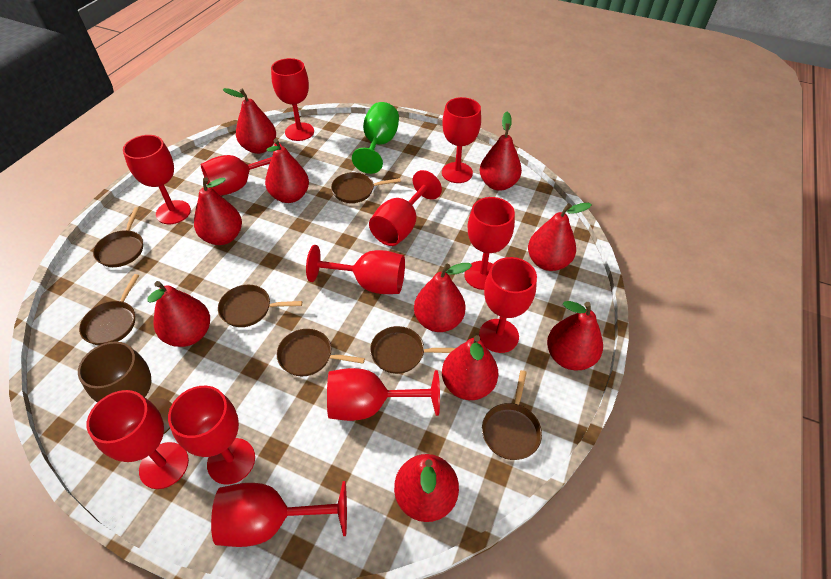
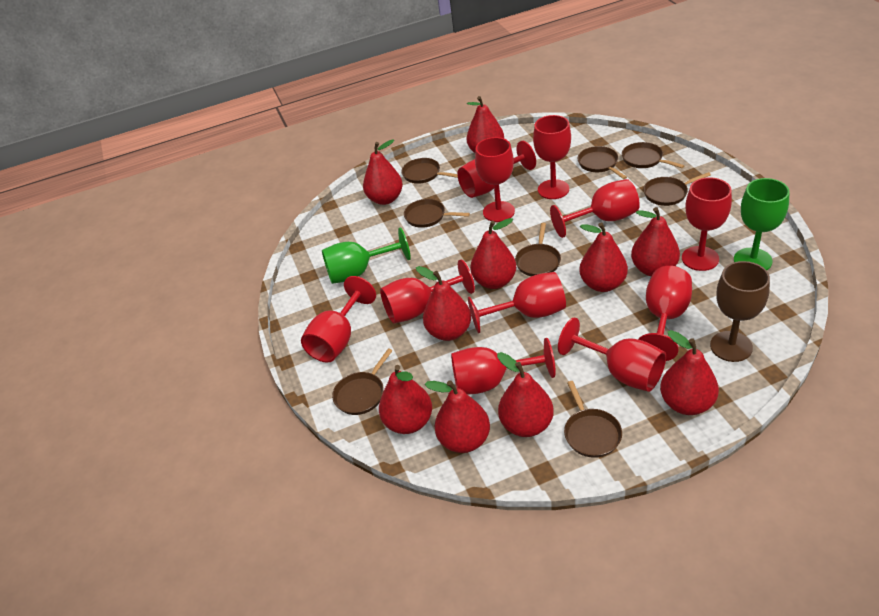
brown pan: 7 -> 8
green goblet: 1 -> 2
red goblet: 12 -> 11

